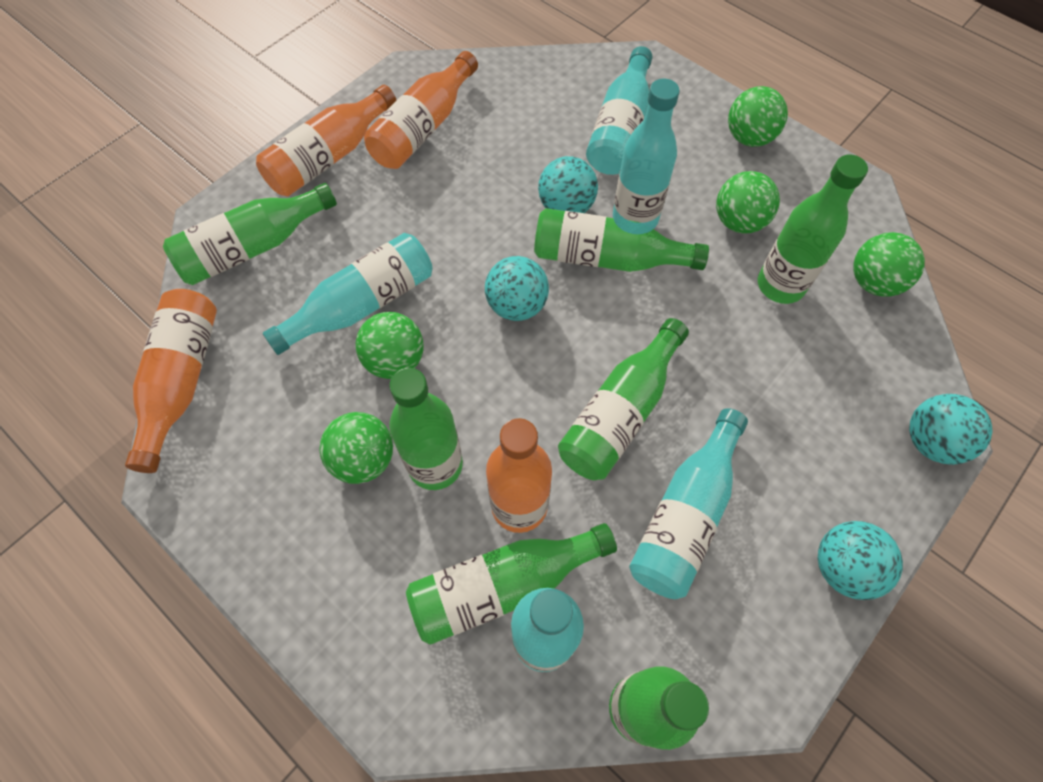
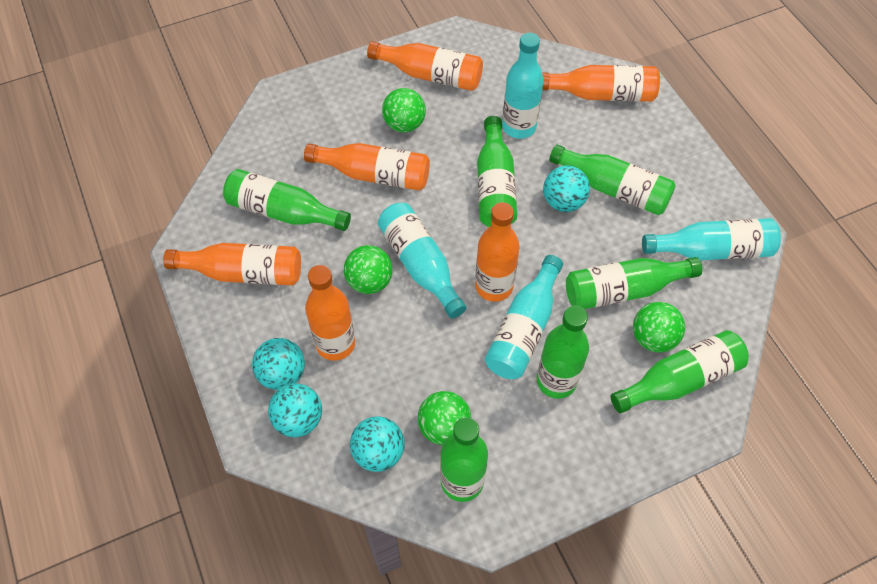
green ball: 5 -> 4
orange bottle: 4 -> 6
turquoise bottle: 5 -> 4

